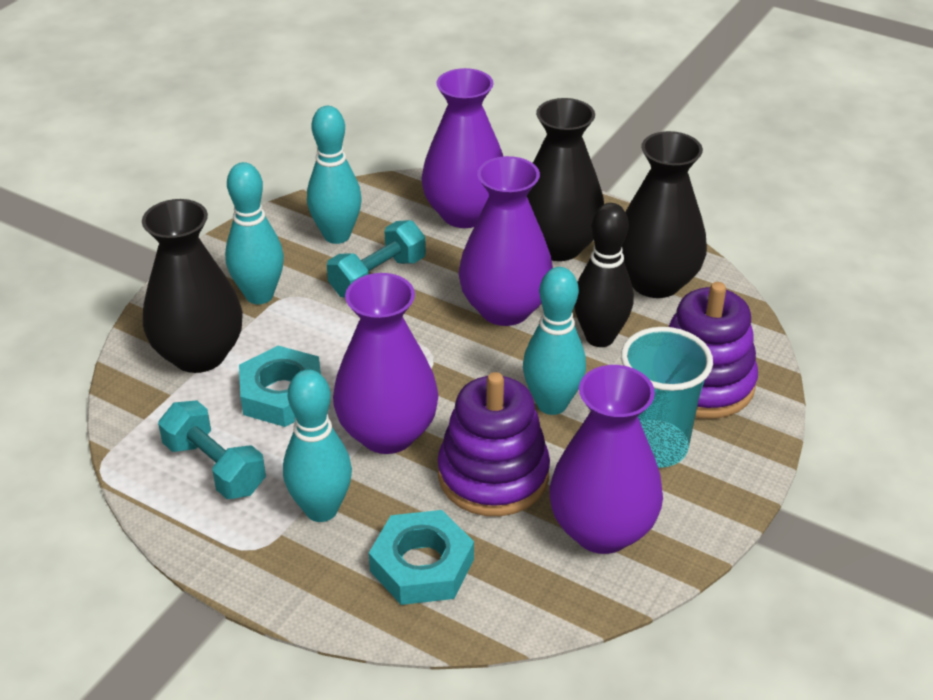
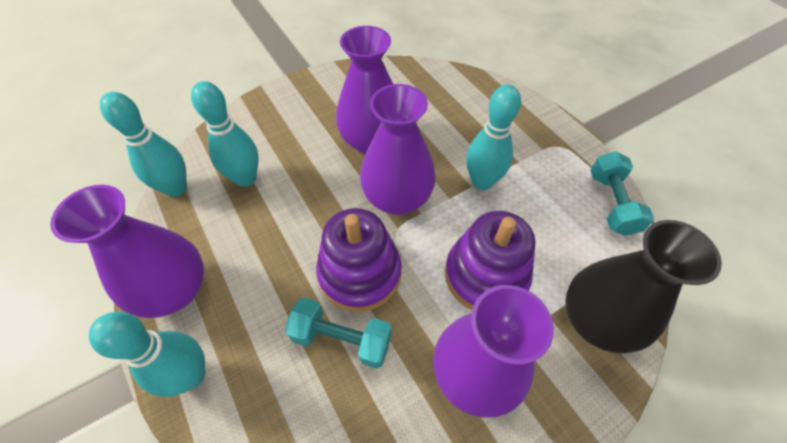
black bowling pin: 1 -> 0
black vase: 3 -> 1
turquoise cup: 1 -> 0
turquoise nut: 2 -> 0

